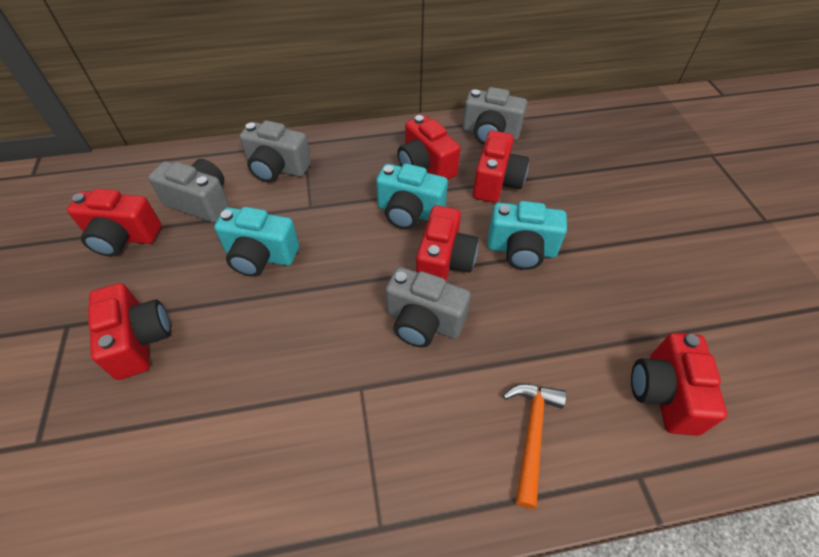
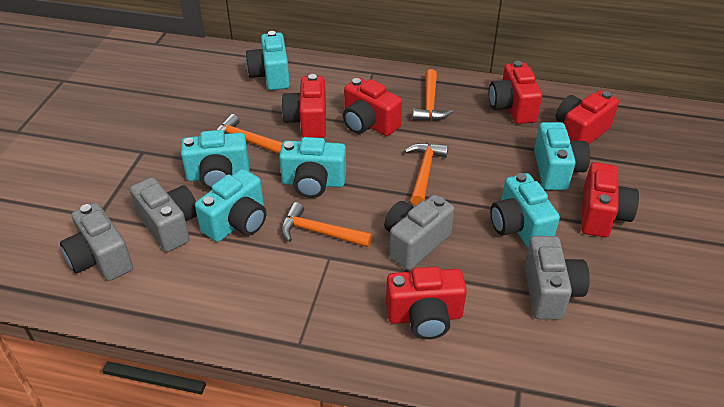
orange hammer: 1 -> 4
turquoise camera: 3 -> 6

